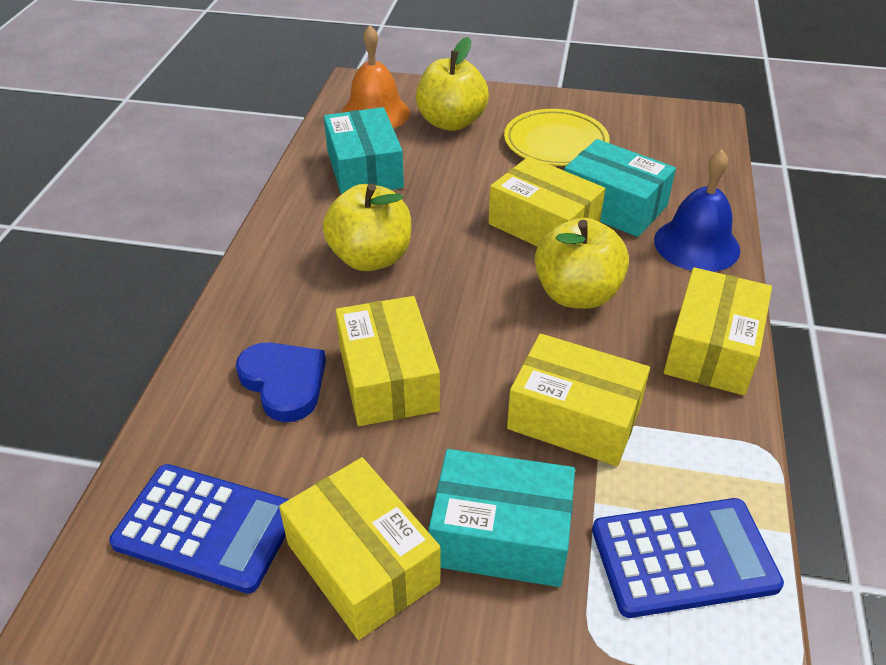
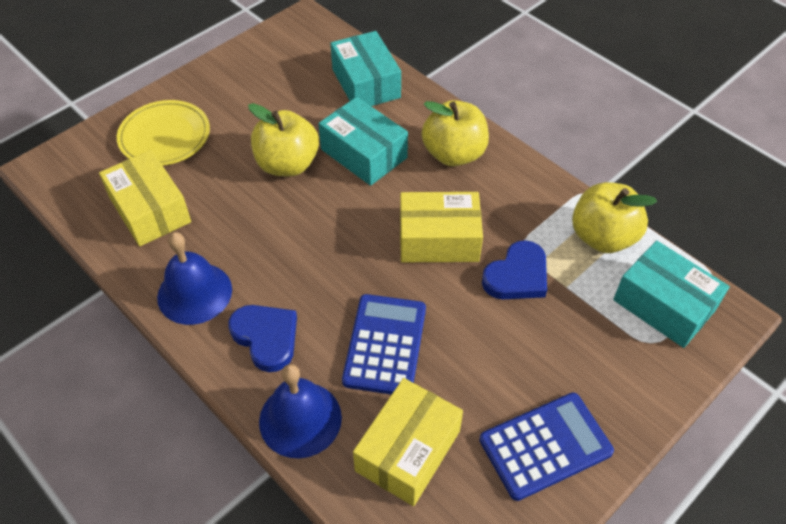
blue bell: 1 -> 2
blue heart: 1 -> 2
orange bell: 1 -> 0
yellow box: 5 -> 3

